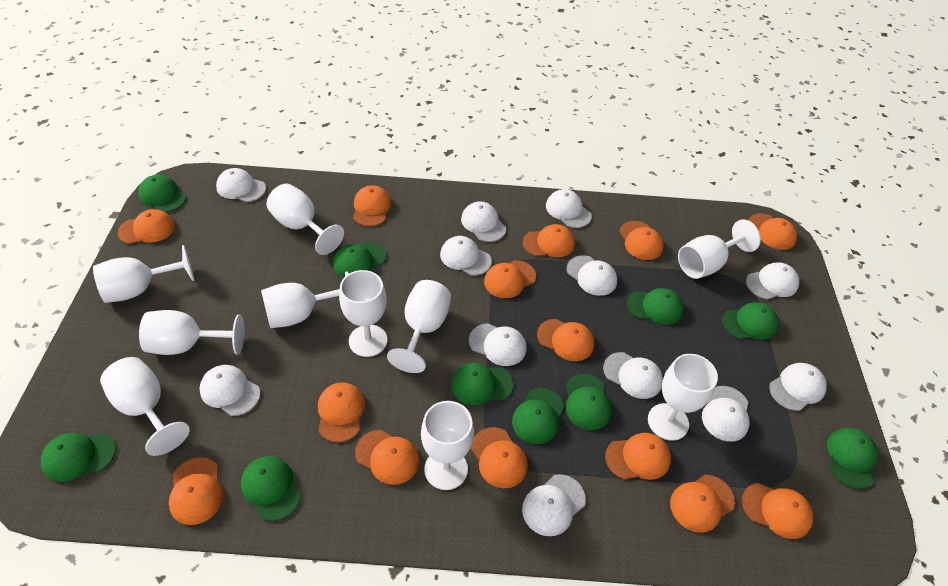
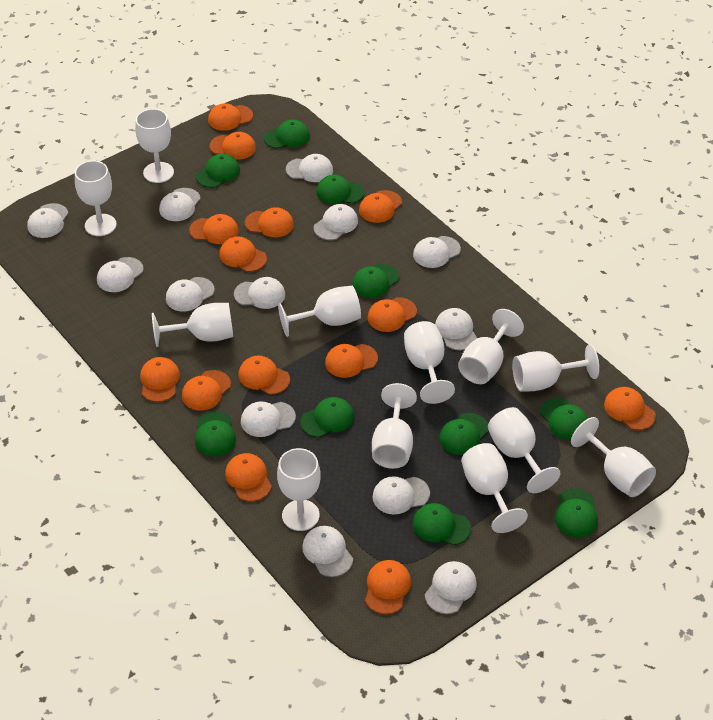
white cap: 12 -> 13
white goblet: 10 -> 12

